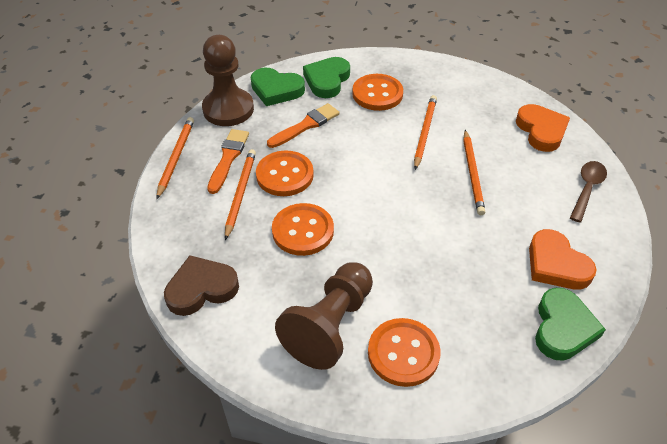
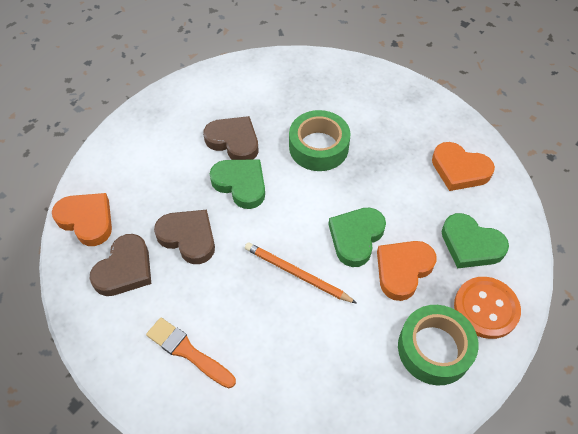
brown heart: 1 -> 3
brown pawn: 2 -> 0
brown spoon: 1 -> 0
green tape: 0 -> 2
orange brush: 2 -> 1
orange button: 4 -> 1
orange heart: 2 -> 3
orange pencil: 4 -> 1

